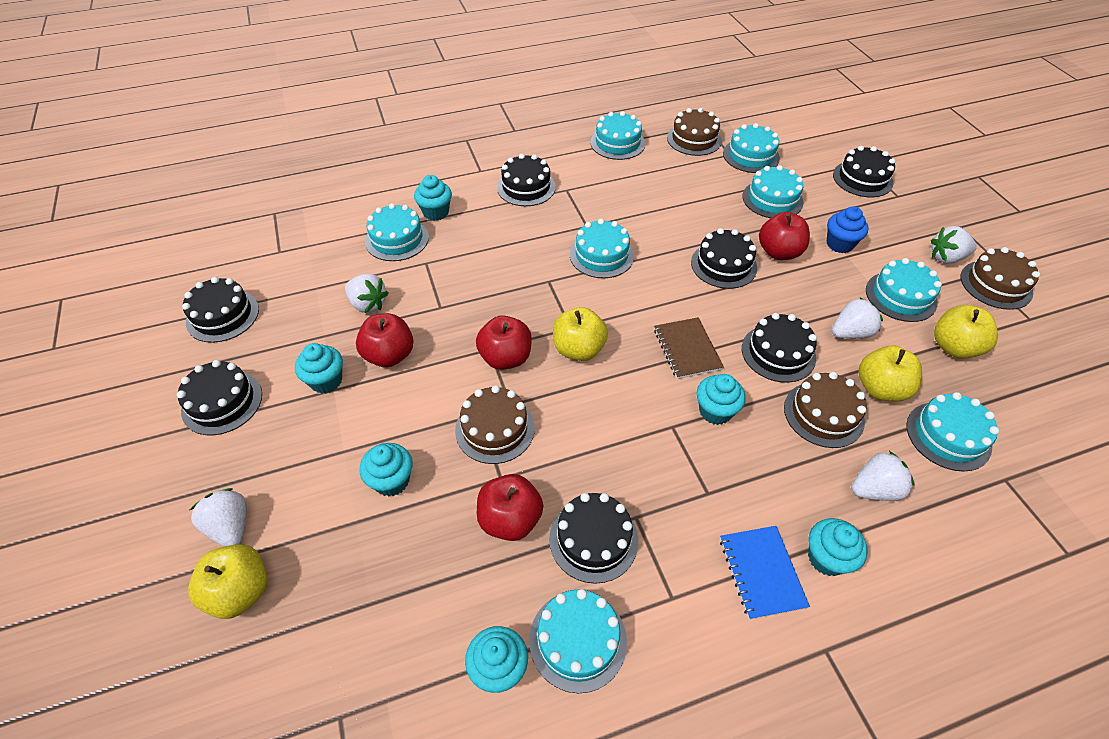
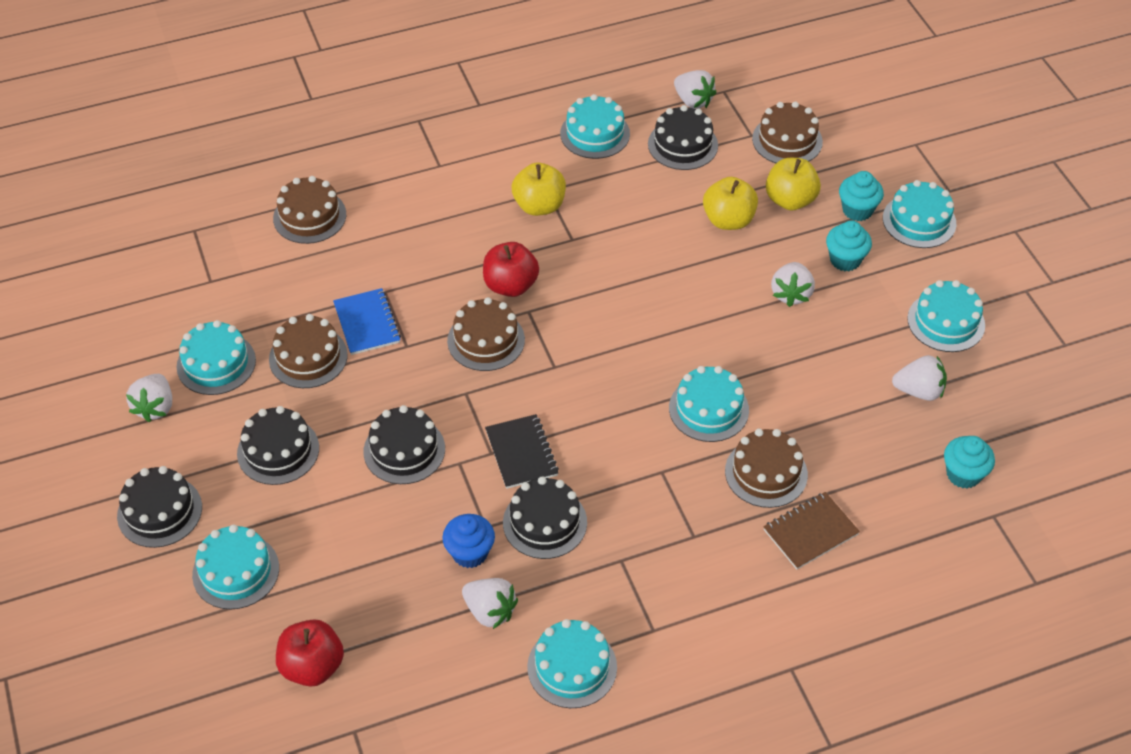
black cake: 7 -> 5
black notebook: 0 -> 1
brown cake: 4 -> 5
red apple: 4 -> 2
turquoise cake: 8 -> 7
turquoise cupcake: 6 -> 3
yellow apple: 4 -> 3

